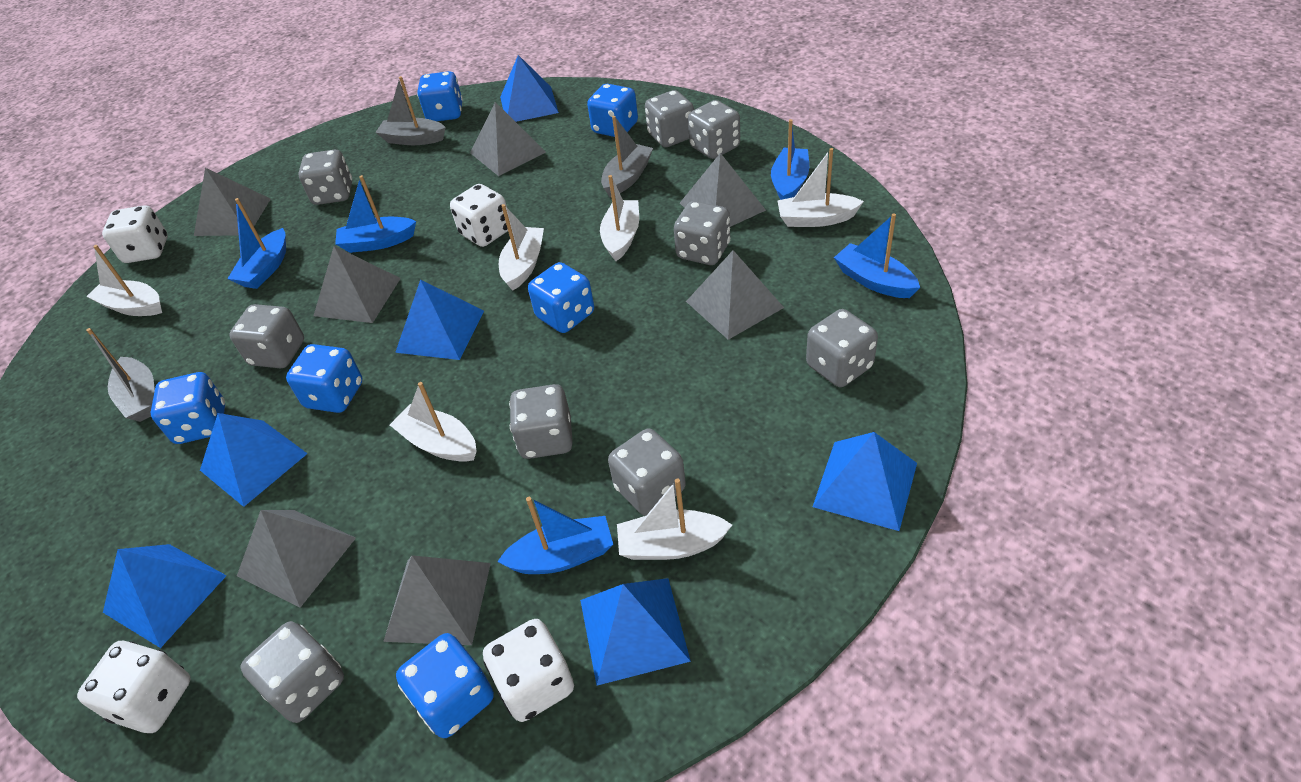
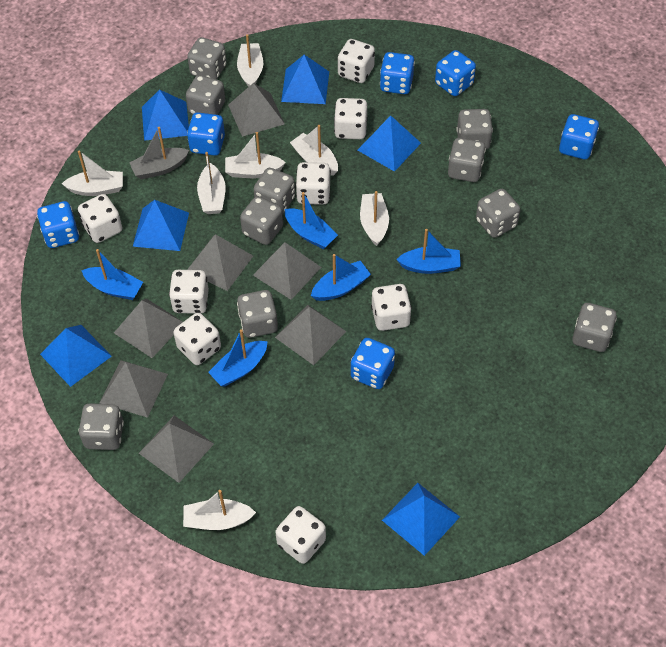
grey boat: 3 -> 1
grey dice: 9 -> 10
white boat: 6 -> 7
white dice: 4 -> 8

